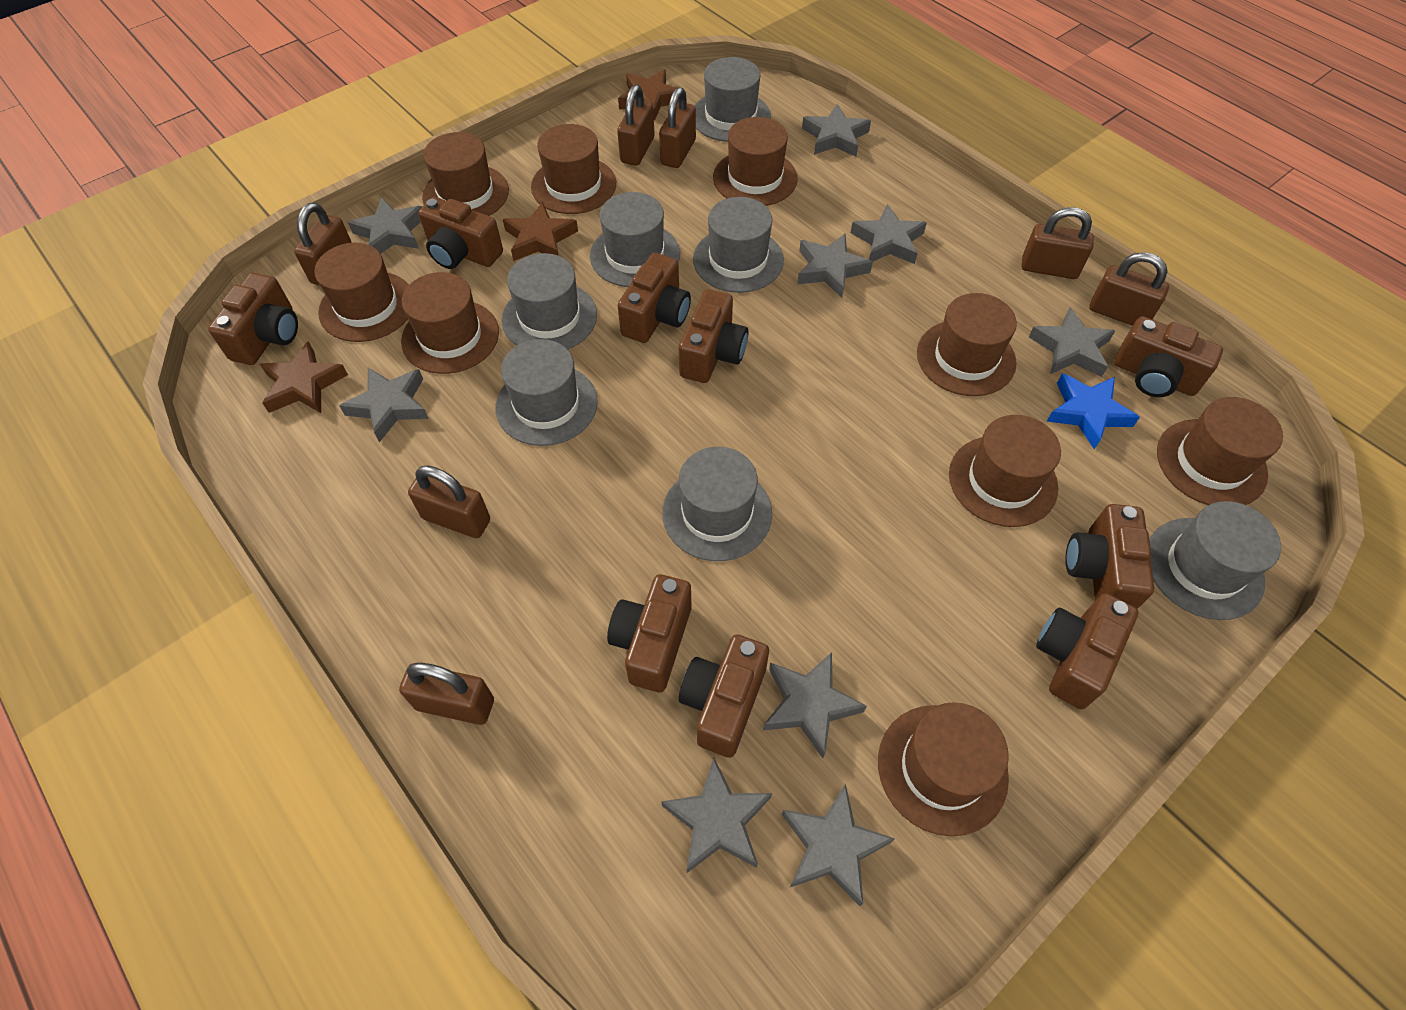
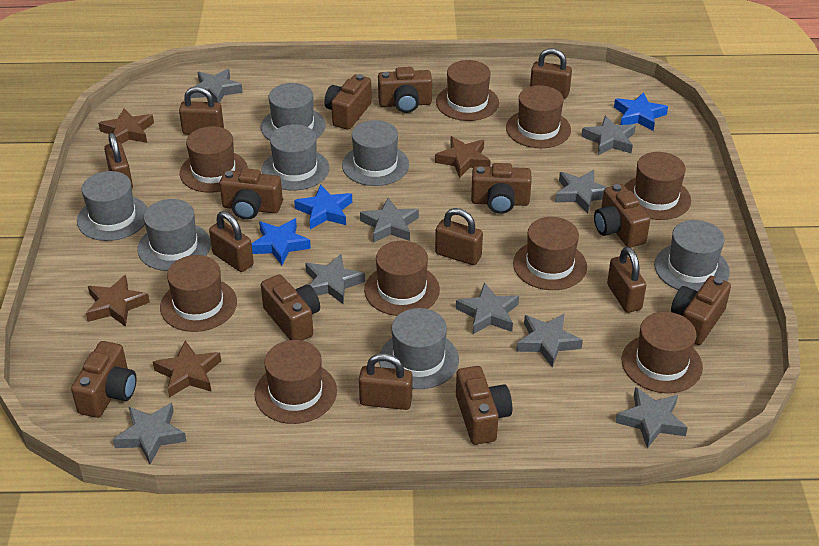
blue star: 1 -> 3
brown star: 3 -> 4

